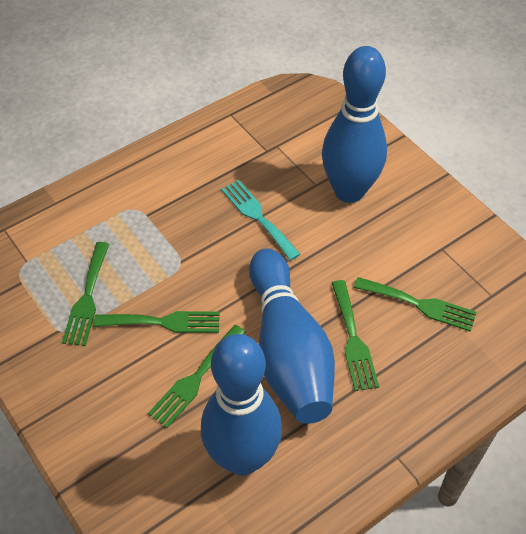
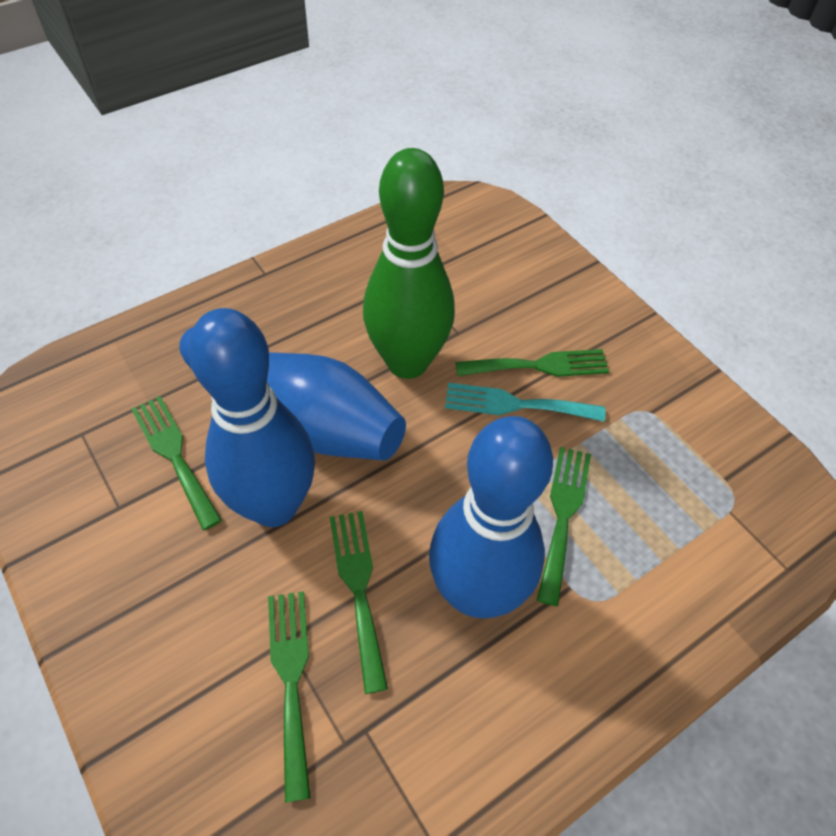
green bowling pin: 0 -> 1

